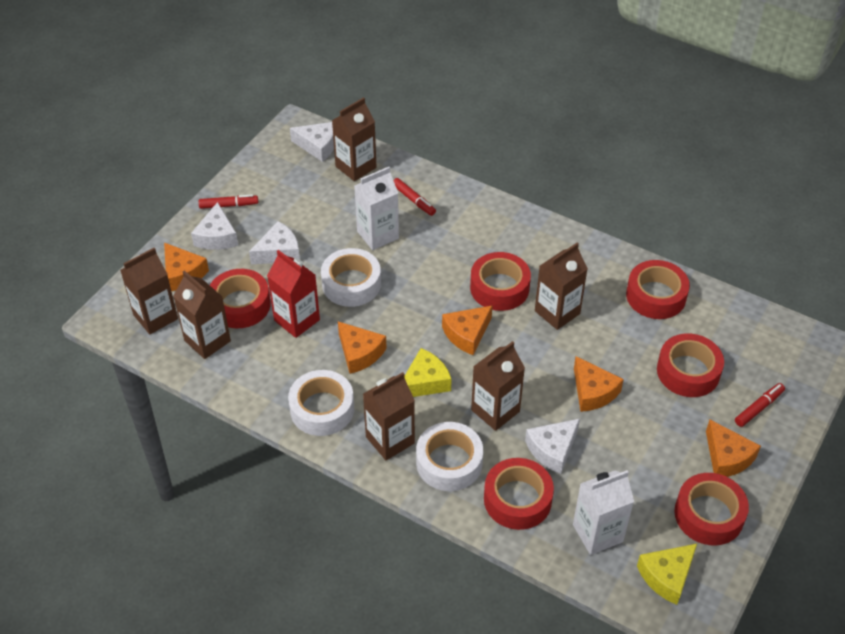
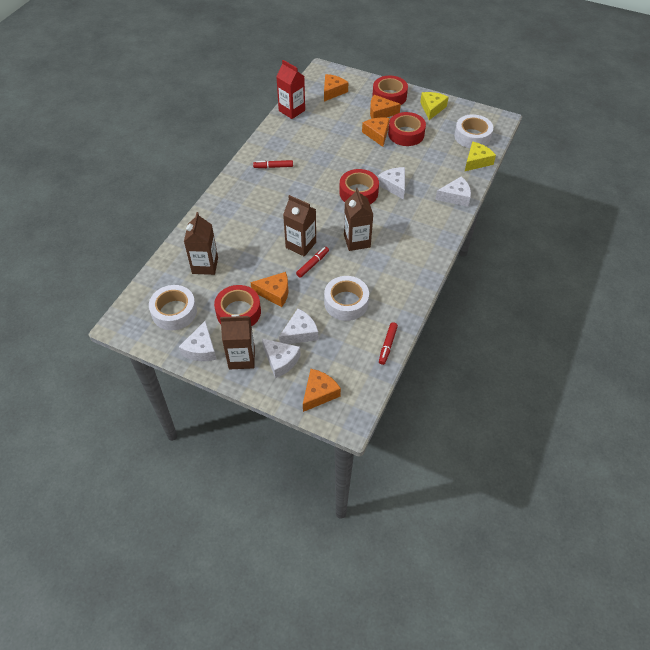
brown carton: 6 -> 4
red tape: 6 -> 4
white carton: 2 -> 0
white cheese: 4 -> 5

